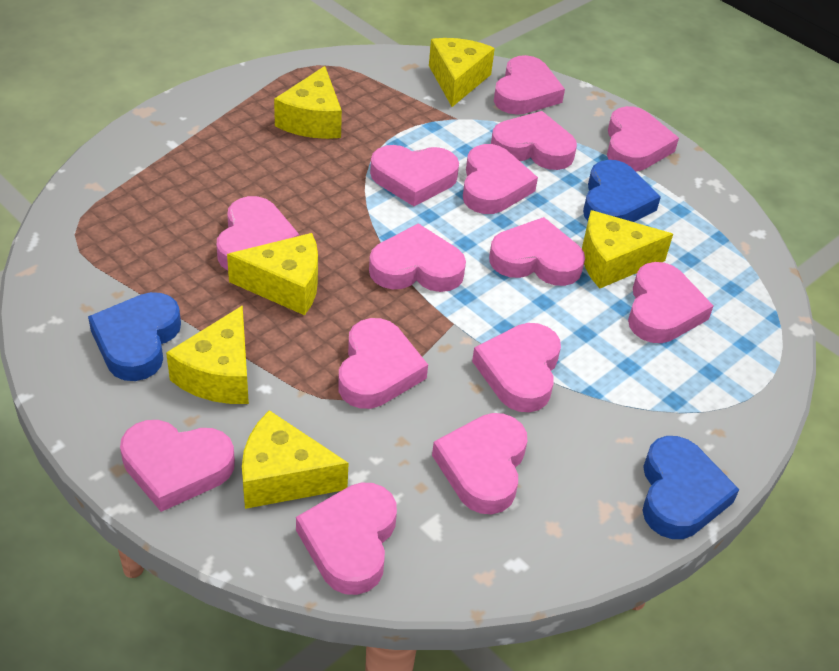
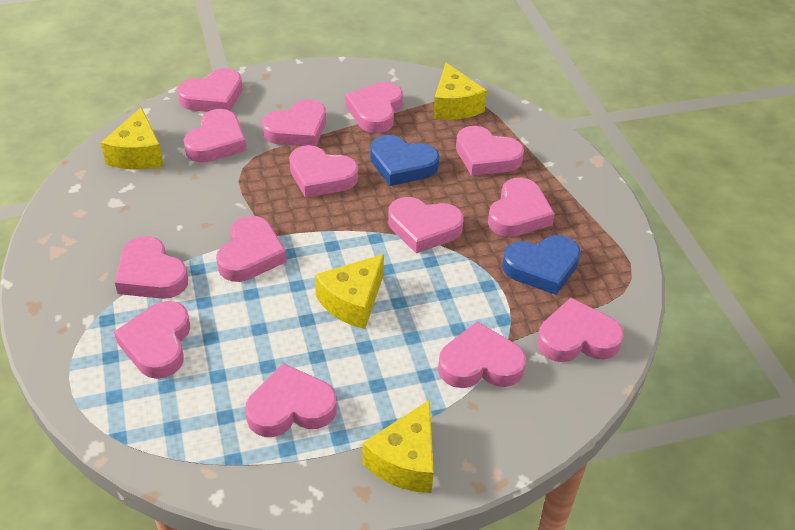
blue heart: 3 -> 2
yellow cheese: 6 -> 4

